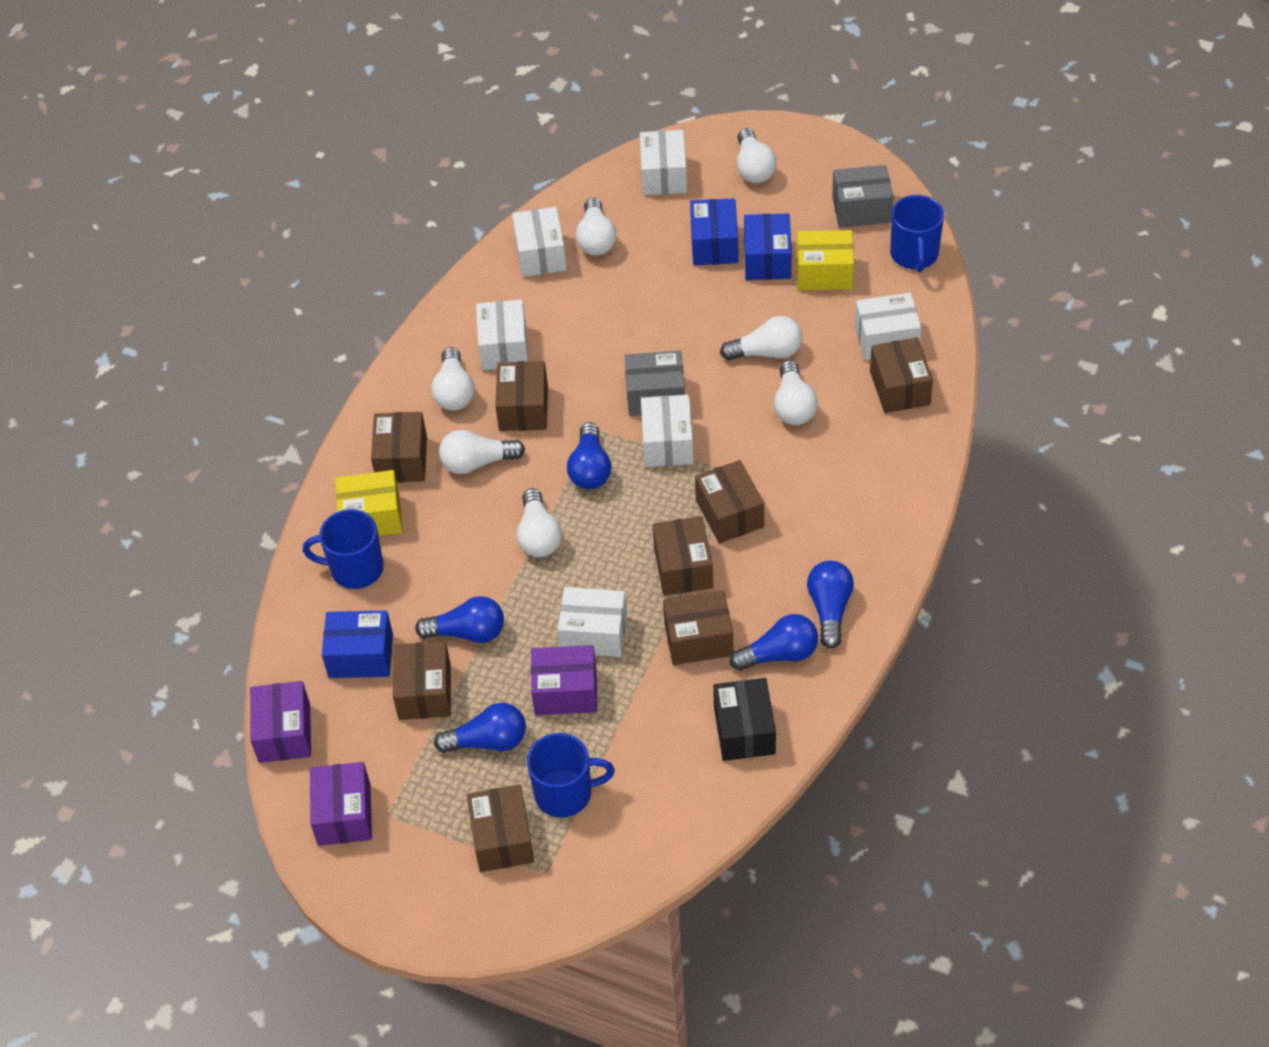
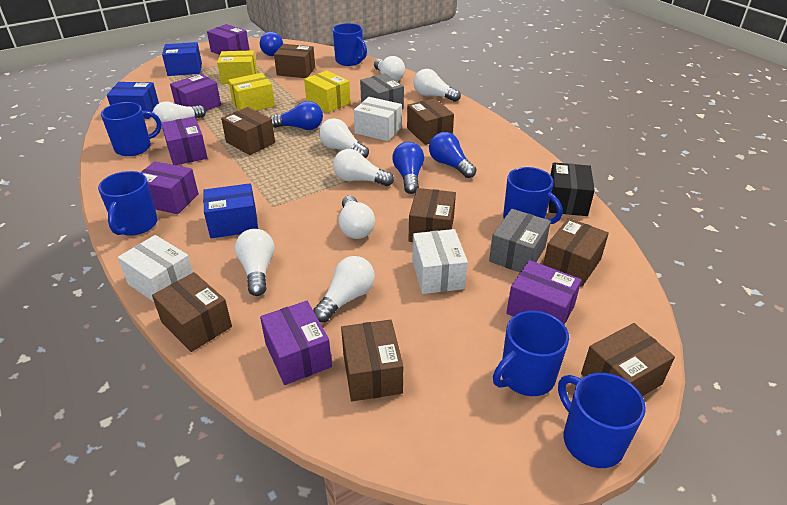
blue light bulb: 5 -> 4
blue mug: 3 -> 6
purple box: 3 -> 6
white box: 6 -> 3
white light bulb: 7 -> 8
yellow box: 2 -> 3

